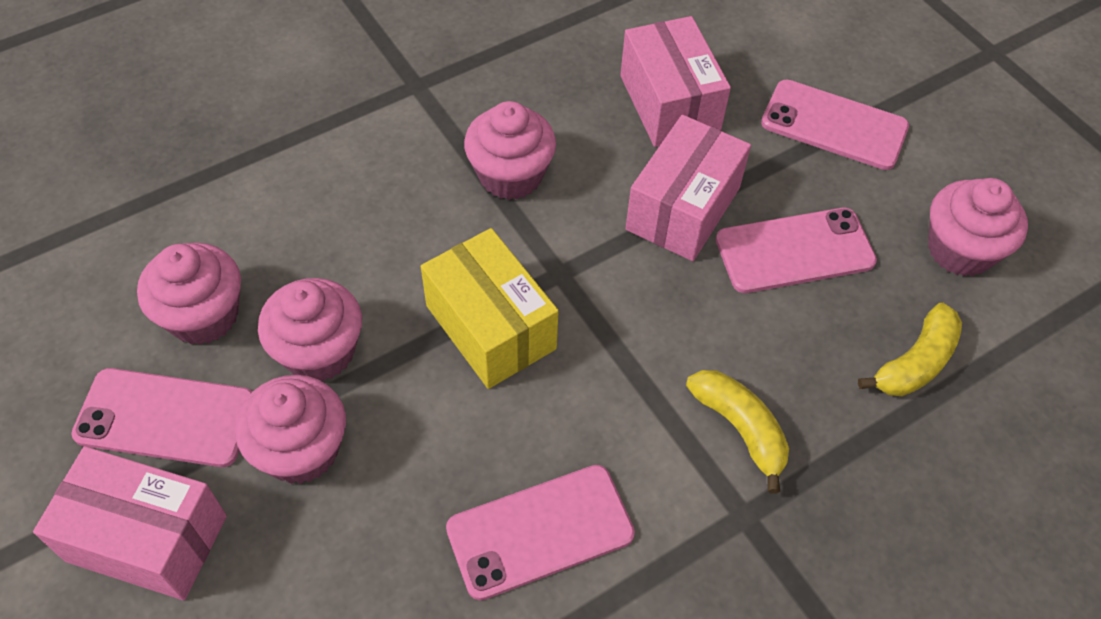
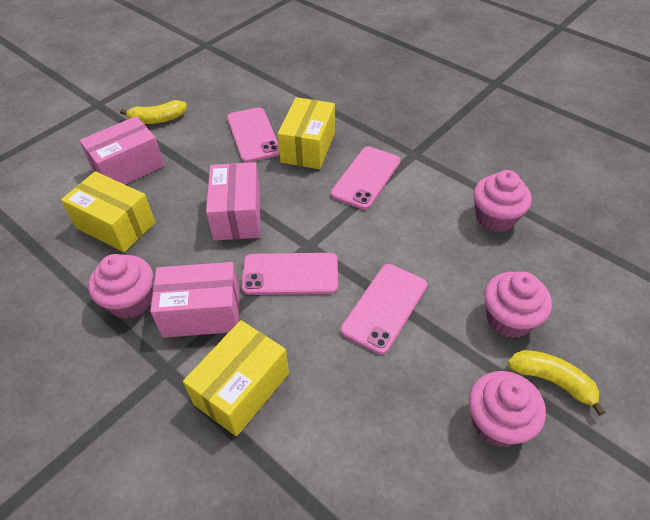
pink cupcake: 5 -> 4
yellow box: 1 -> 3

